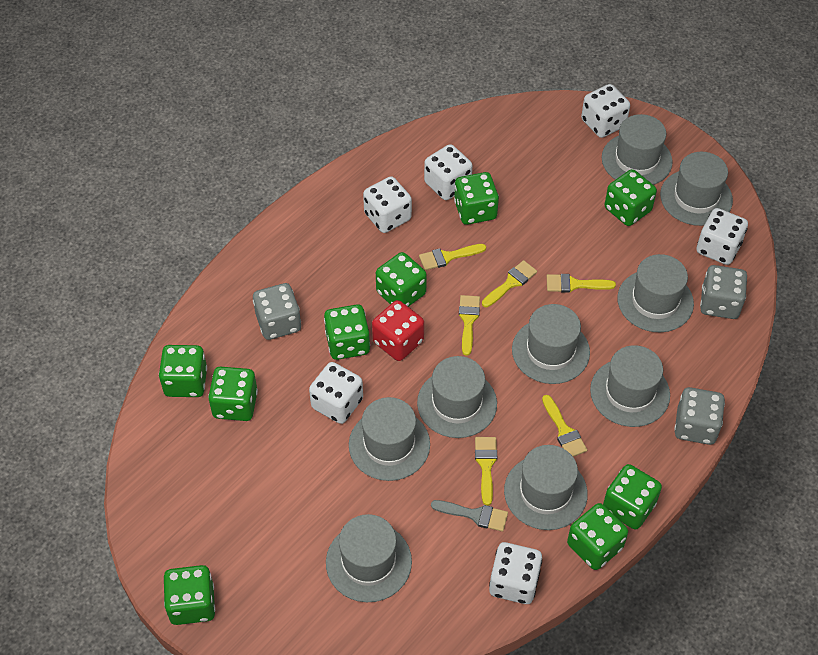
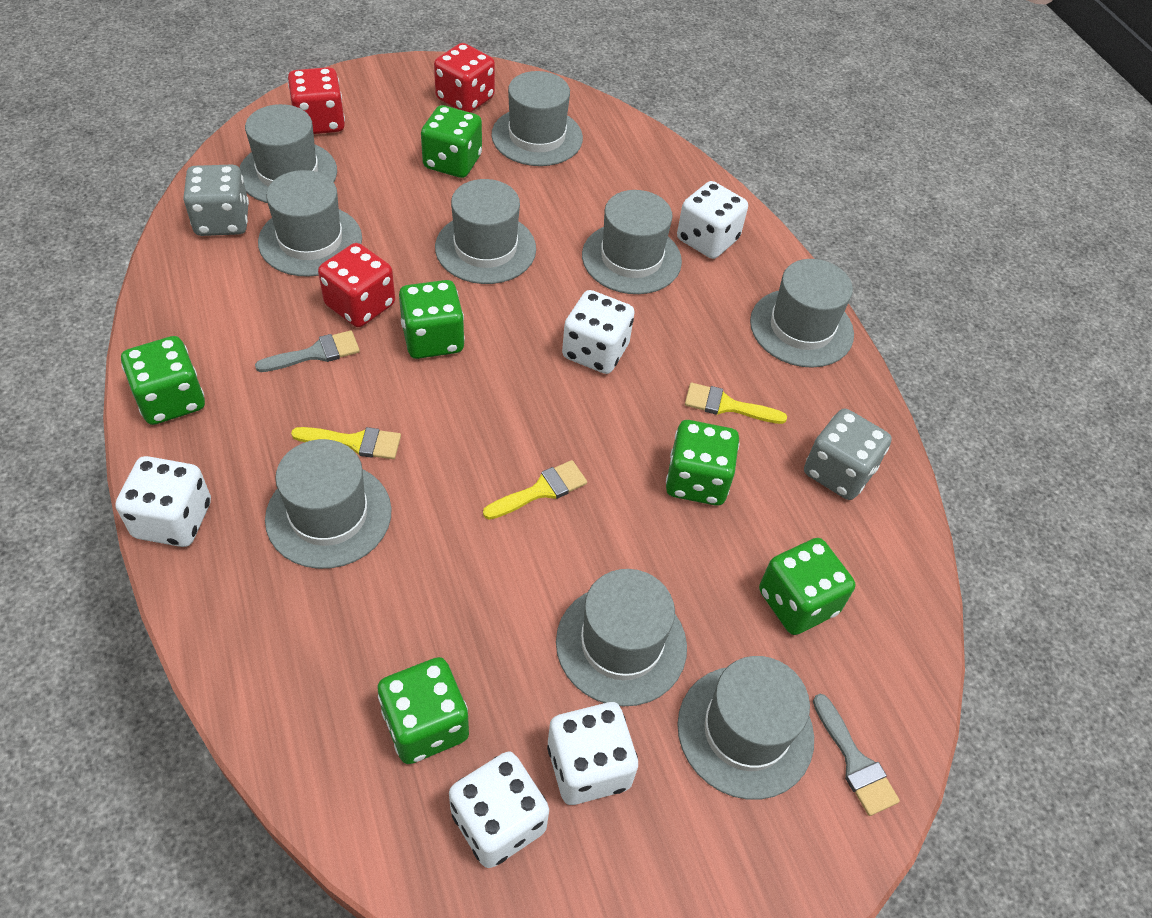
green dice: 9 -> 6
grey brush: 1 -> 2
grey dice: 3 -> 2
red dice: 1 -> 3
white dice: 6 -> 5
yellow brush: 6 -> 3

